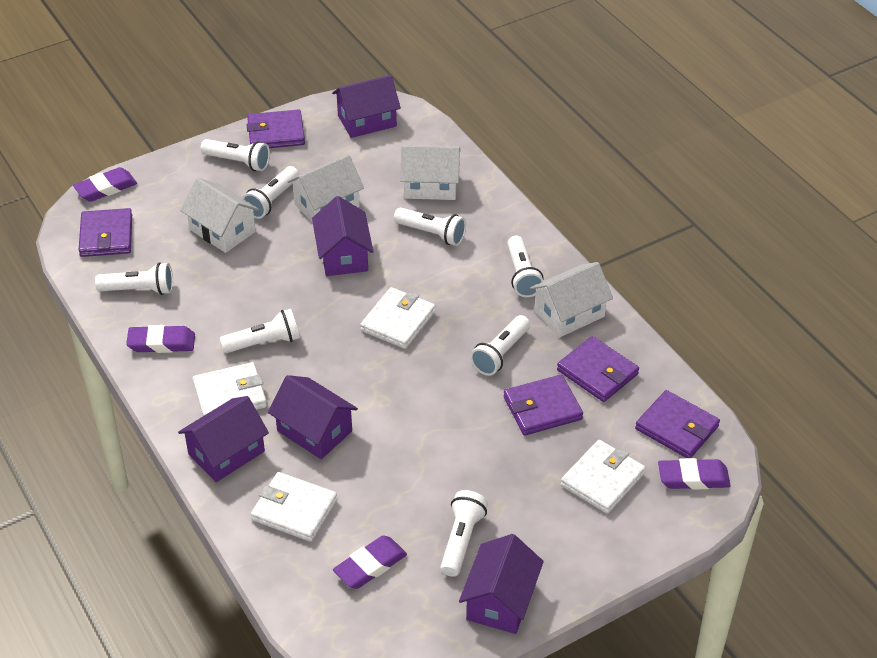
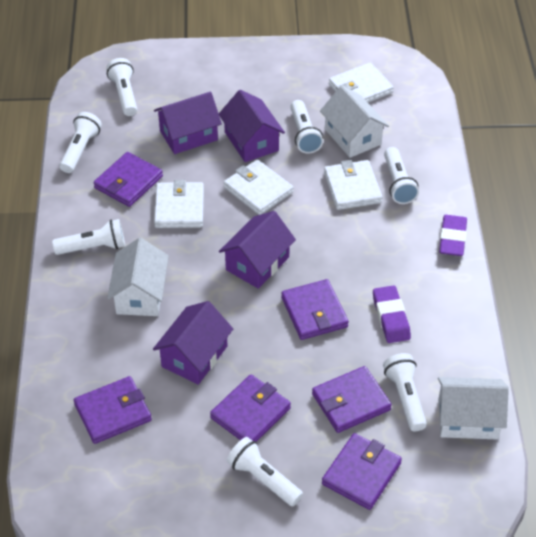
purple eraser: 4 -> 2
purple house: 5 -> 4
purple wallet: 5 -> 6
white flashlight: 8 -> 7
white house: 4 -> 3

